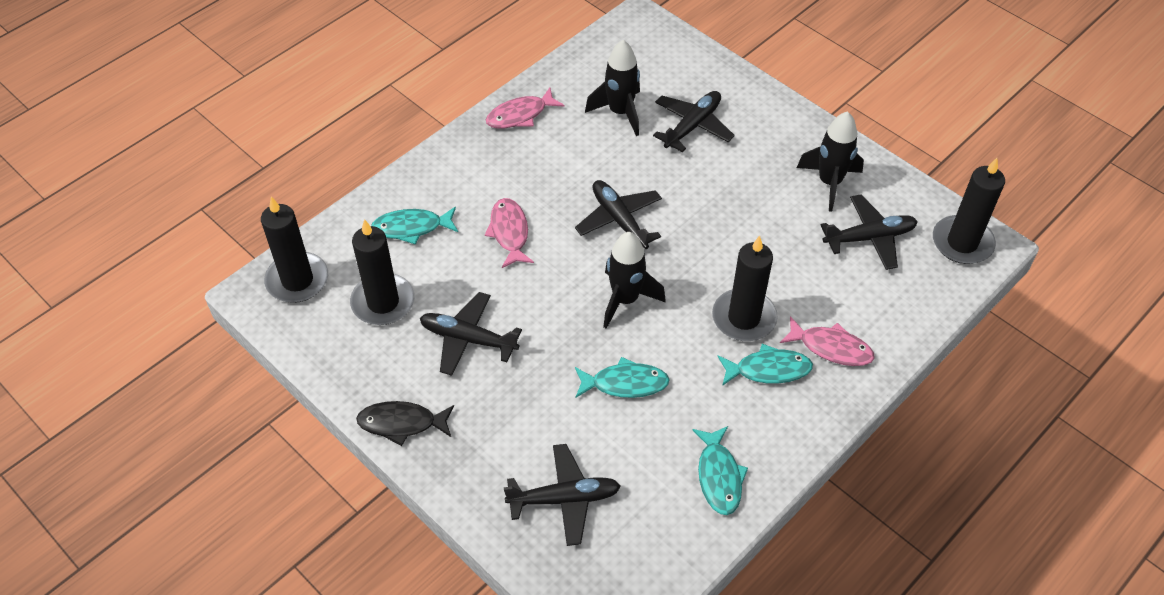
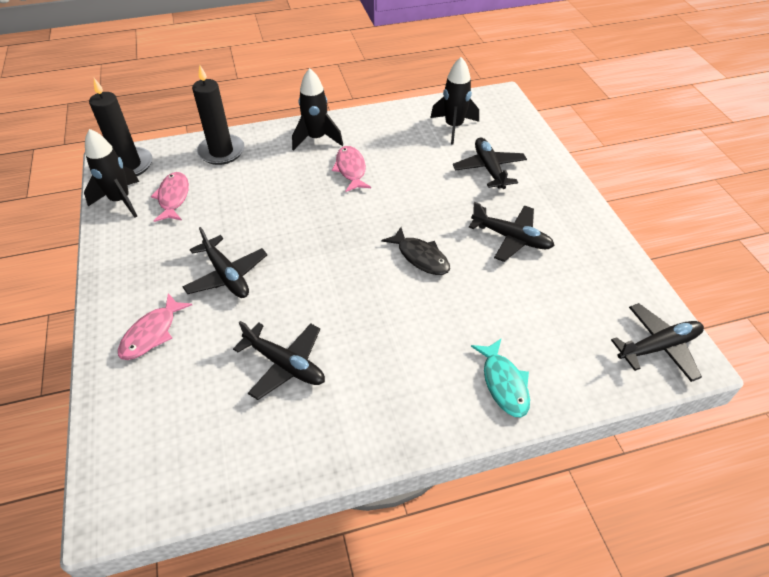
black candle: 4 -> 2
turquoise fish: 4 -> 1

